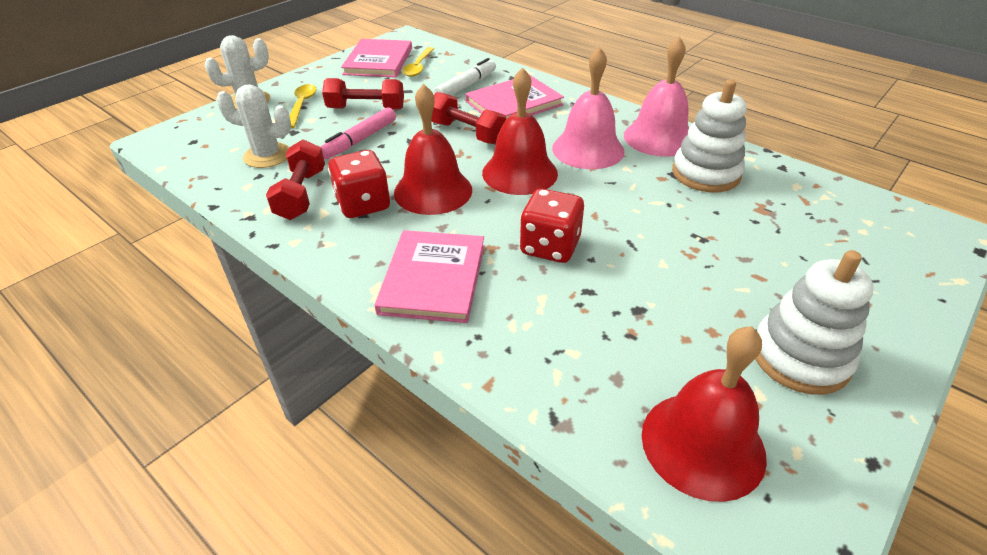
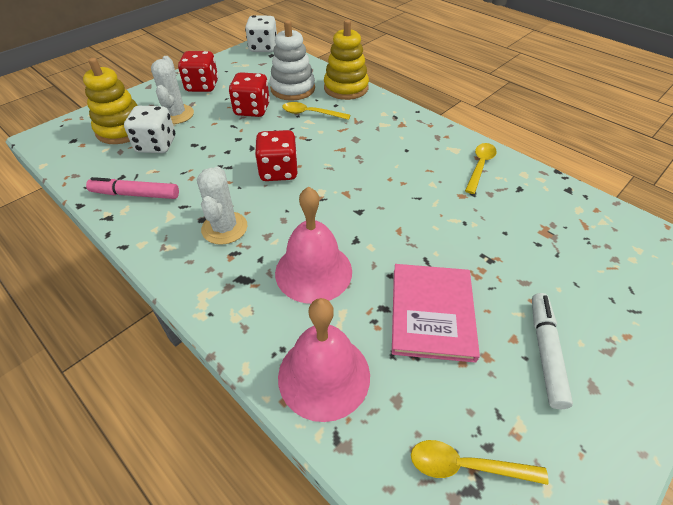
pink book: 3 -> 1
red bell: 3 -> 0
red dice: 2 -> 3
red dumbbell: 3 -> 0
white dice: 0 -> 2
white stacking toy: 2 -> 1
yellow spoon: 2 -> 3
yellow stacking toy: 0 -> 2

